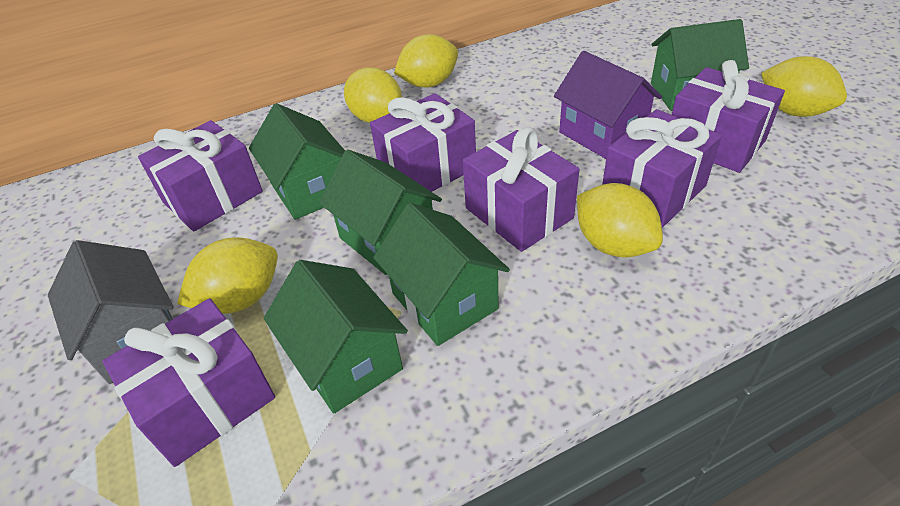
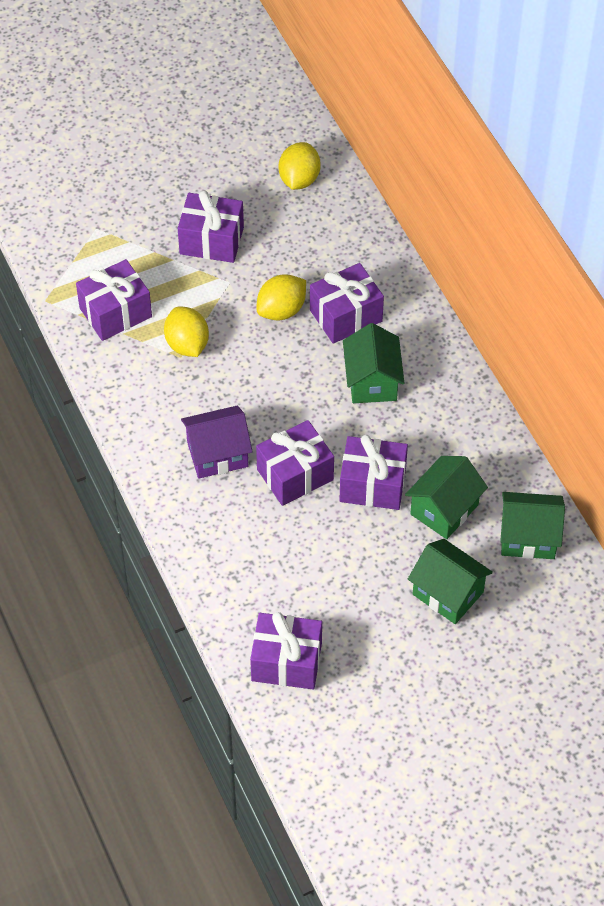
green house: 5 -> 4
grey house: 1 -> 0
yellow lemon: 5 -> 3

